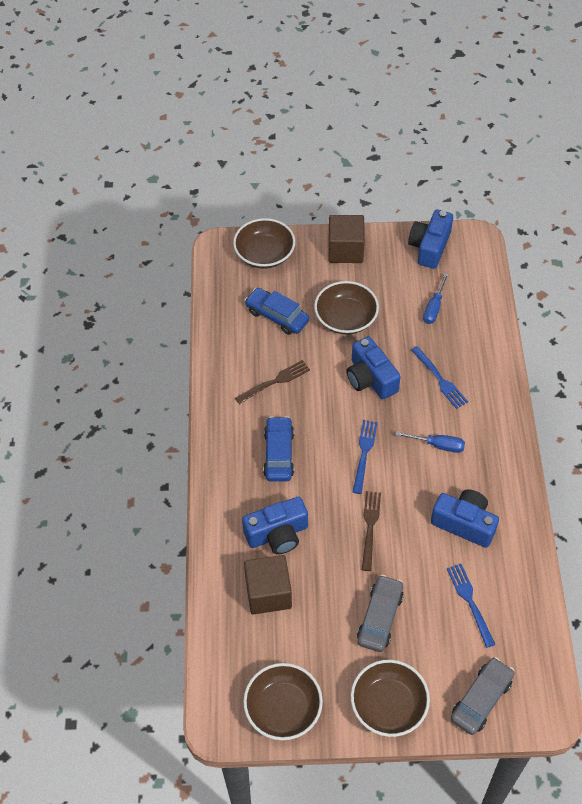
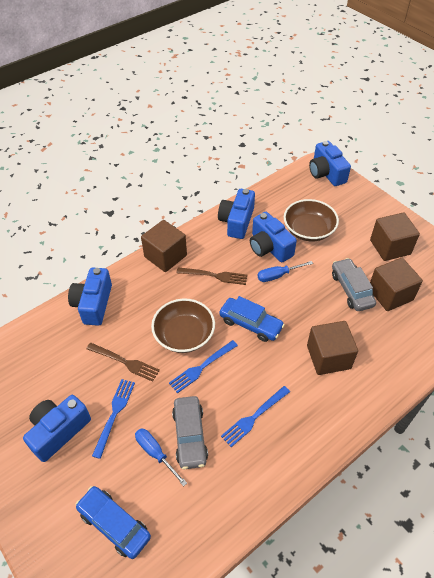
blue camera: 4 -> 5
brown bowl: 4 -> 2
brown cube: 2 -> 4

